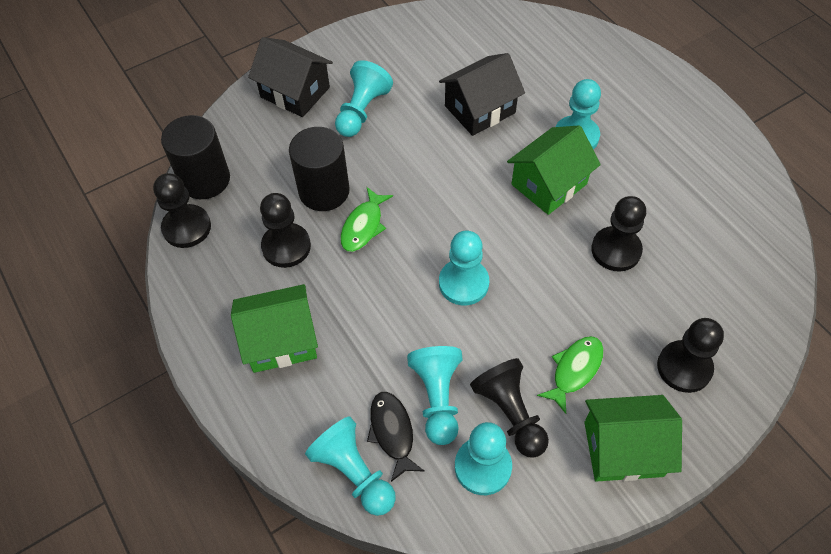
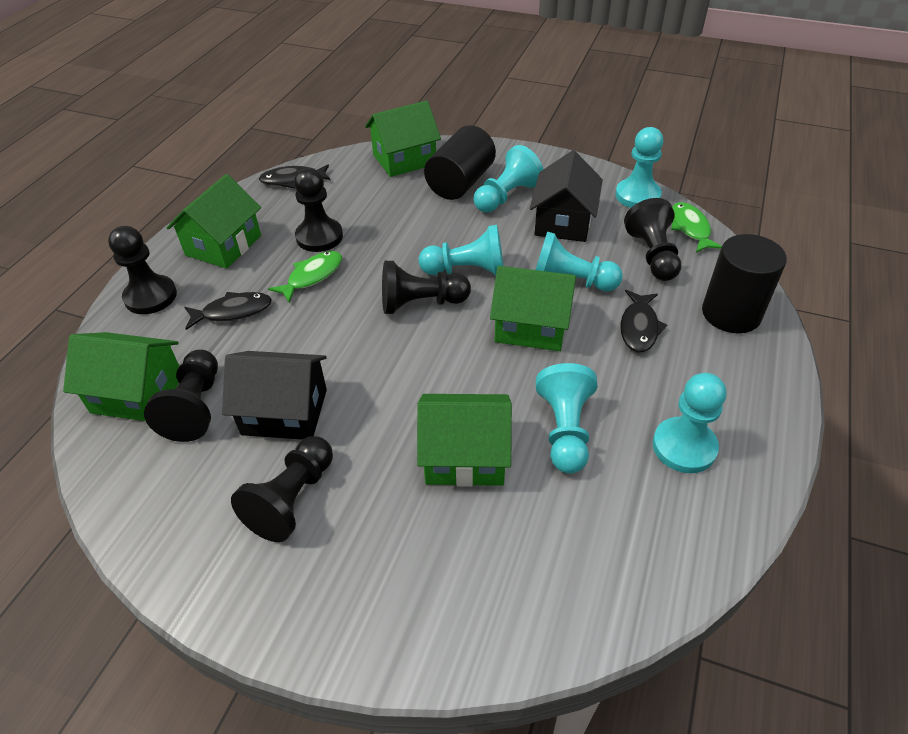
black fish: 1 -> 3
black pawn: 5 -> 6
green house: 3 -> 5

